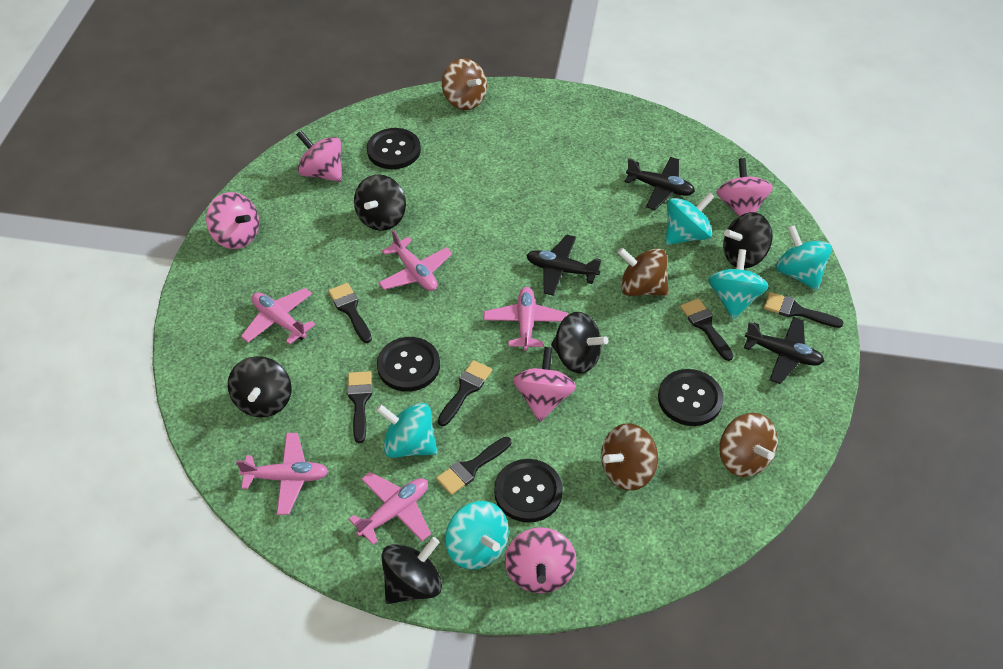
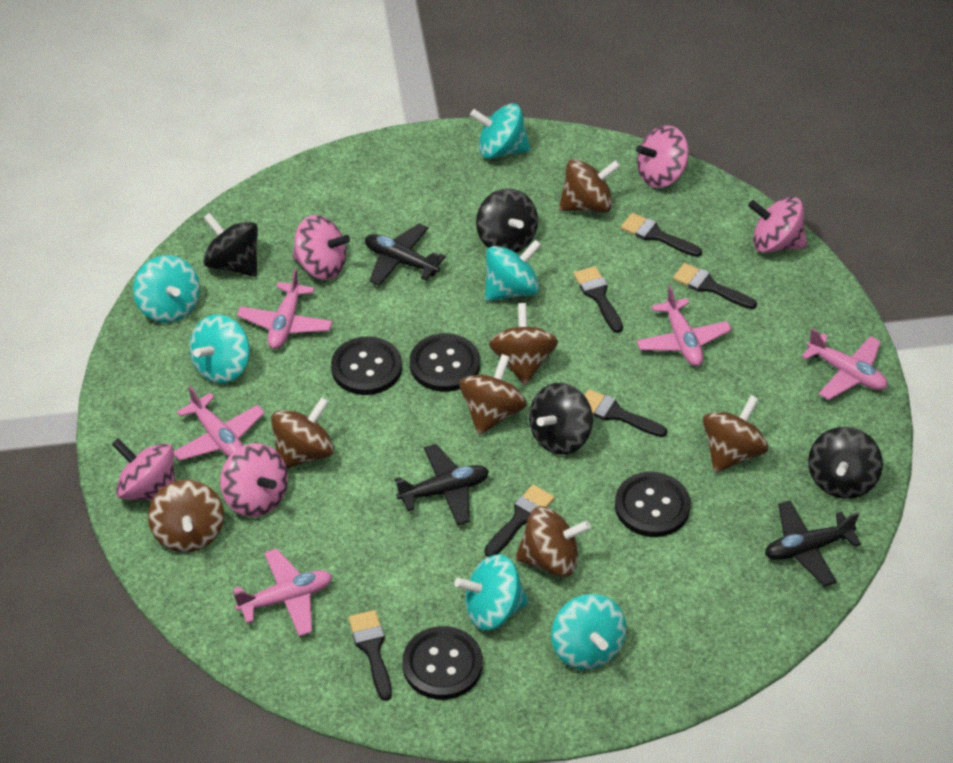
black spinning top: 5 -> 4
brown spinning top: 4 -> 7
turquoise spinning top: 5 -> 6

